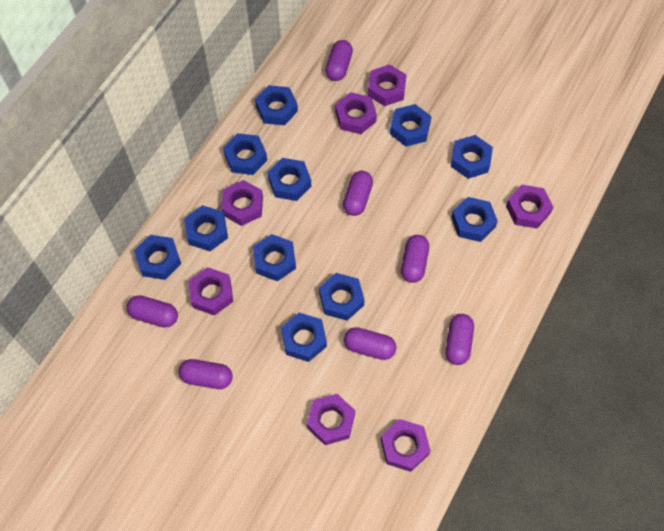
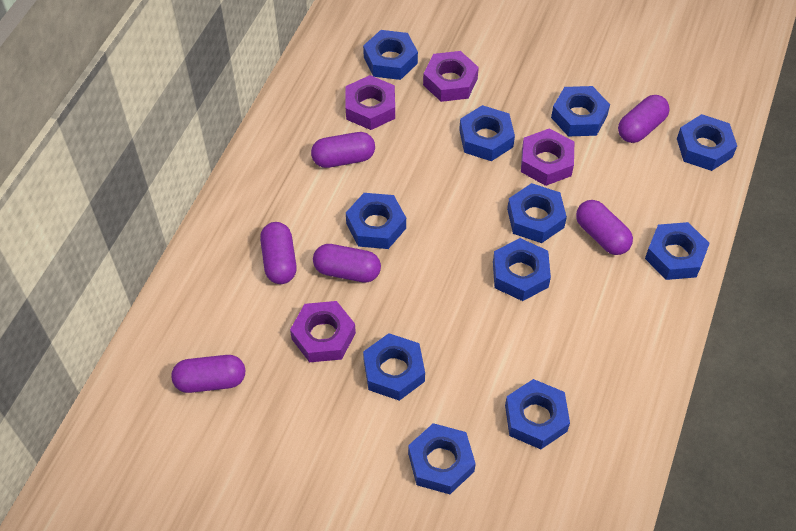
purple capsule: 7 -> 6
purple nut: 7 -> 4

